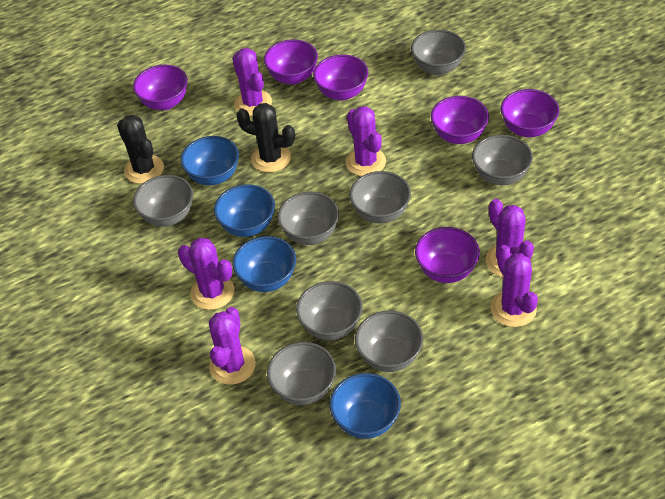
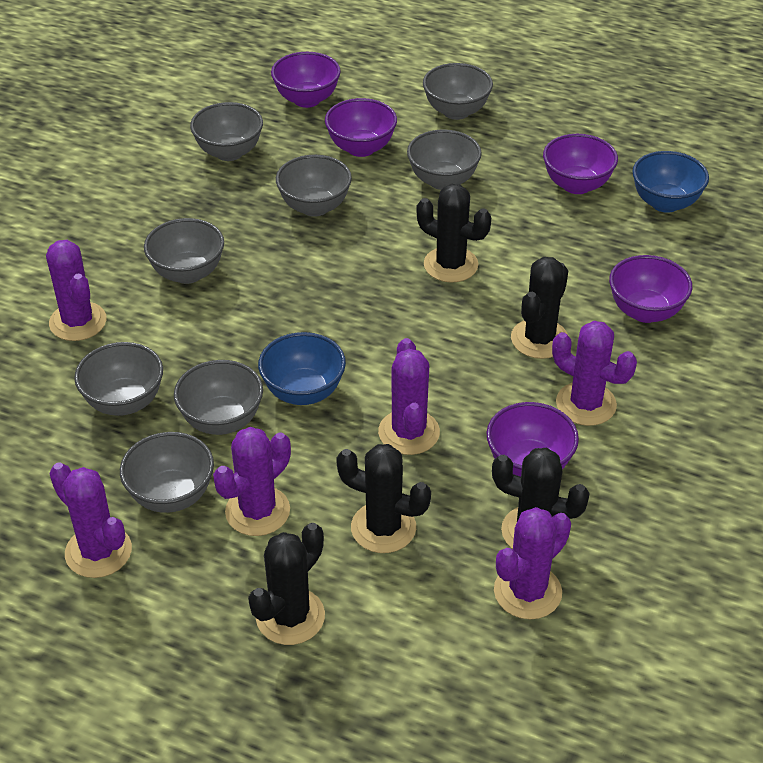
black cactus: 2 -> 5
blue bowl: 4 -> 2
purple bowl: 6 -> 5

